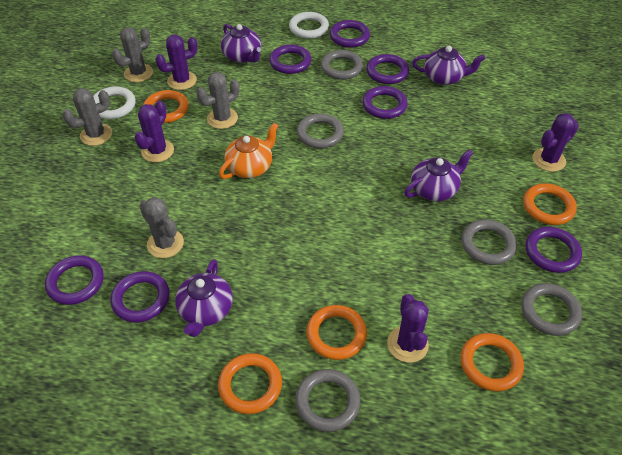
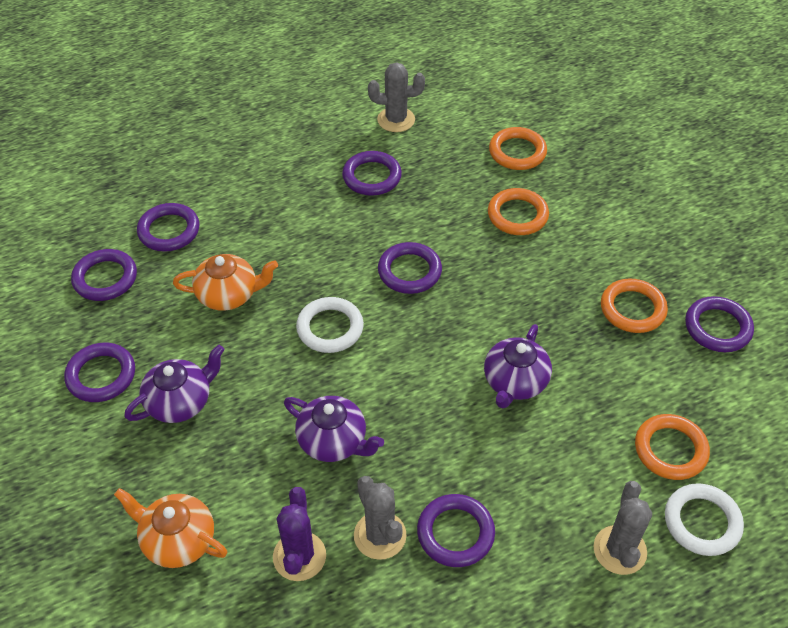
grey cactus: 4 -> 3
grey ring: 5 -> 0
orange ring: 5 -> 4
orange teapot: 1 -> 2
purple cactus: 4 -> 1
purple teapot: 4 -> 3

